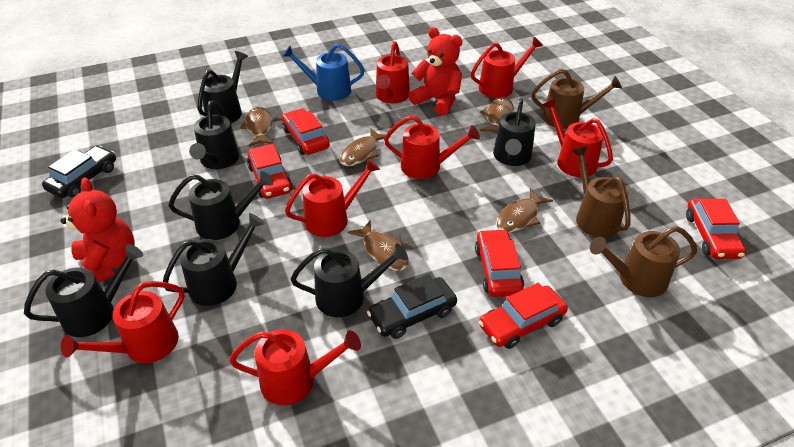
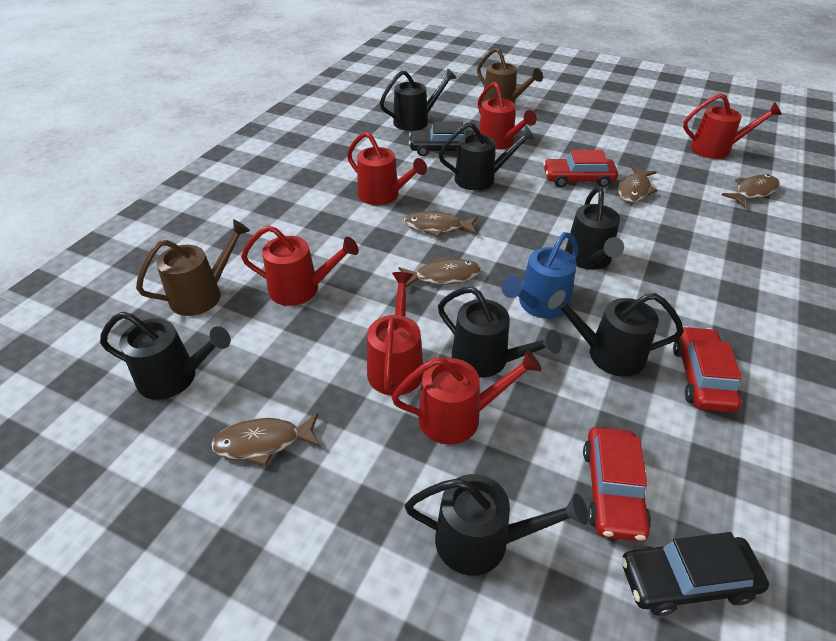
brown watering can: 3 -> 2
red car: 5 -> 3
red teddy bear: 2 -> 0
red watering can: 7 -> 6

